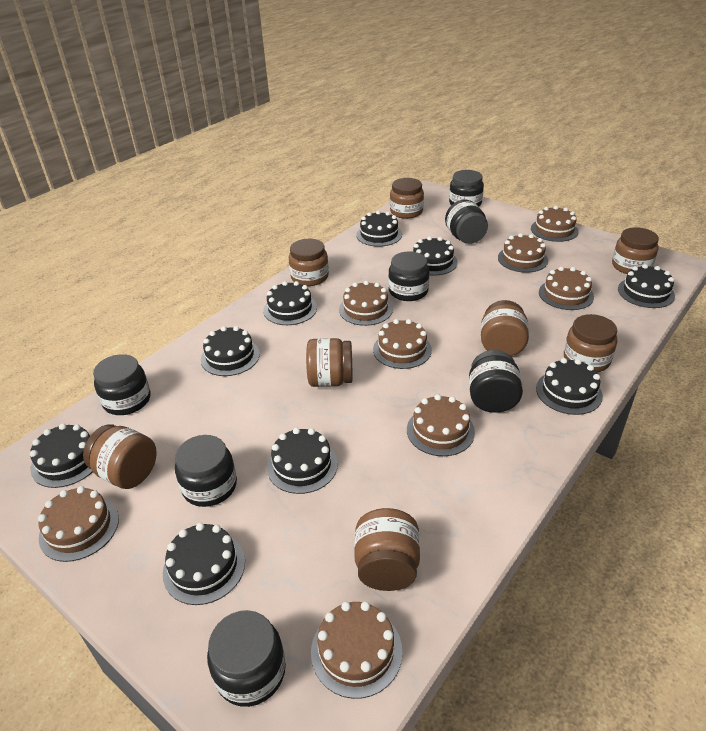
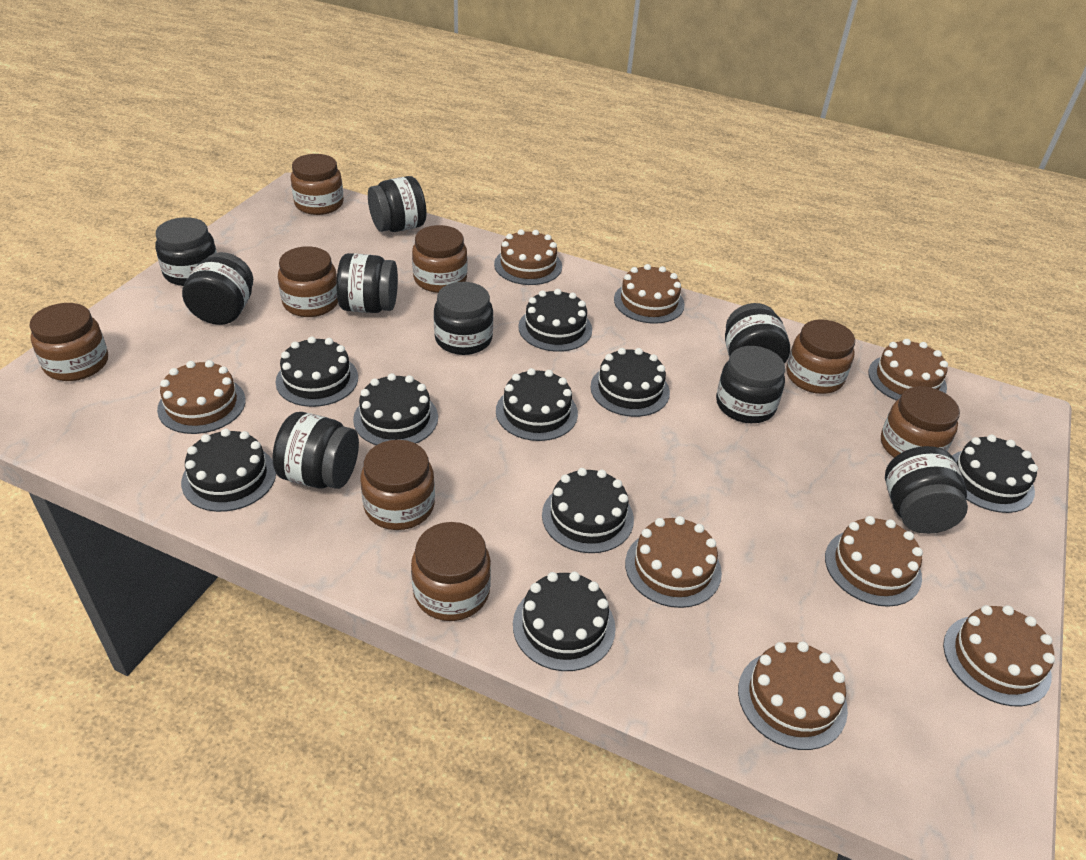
black jar: 7 -> 9

